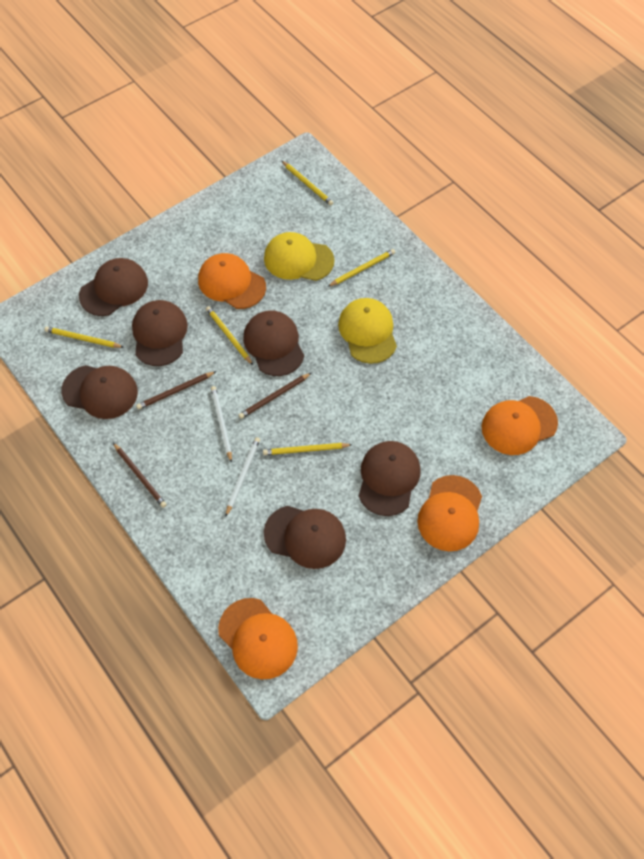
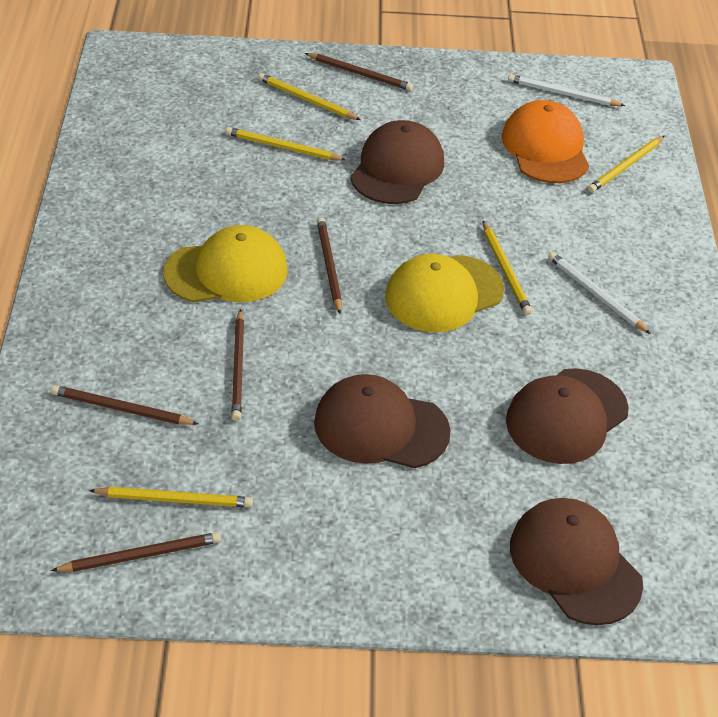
brown cap: 6 -> 4
brown pencil: 3 -> 5
orange cap: 4 -> 1

